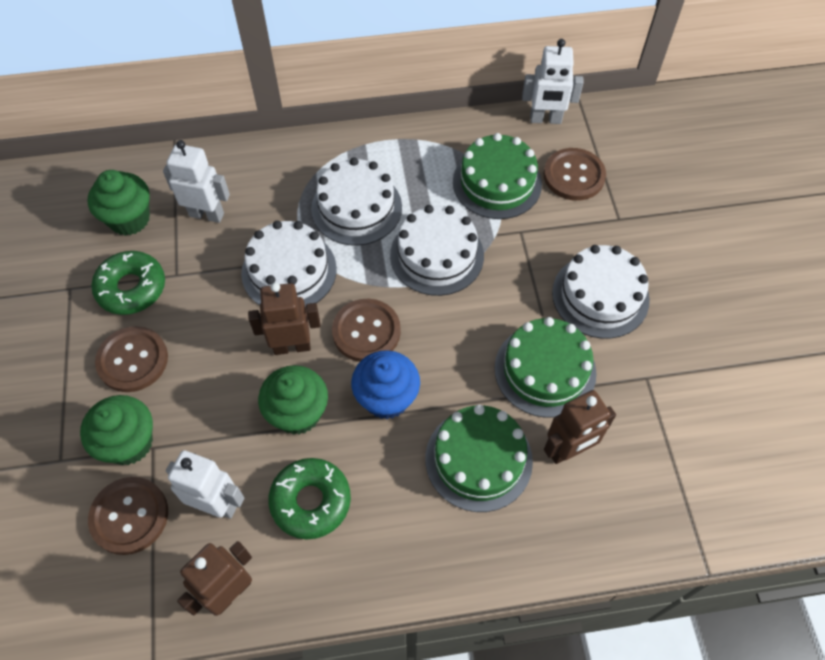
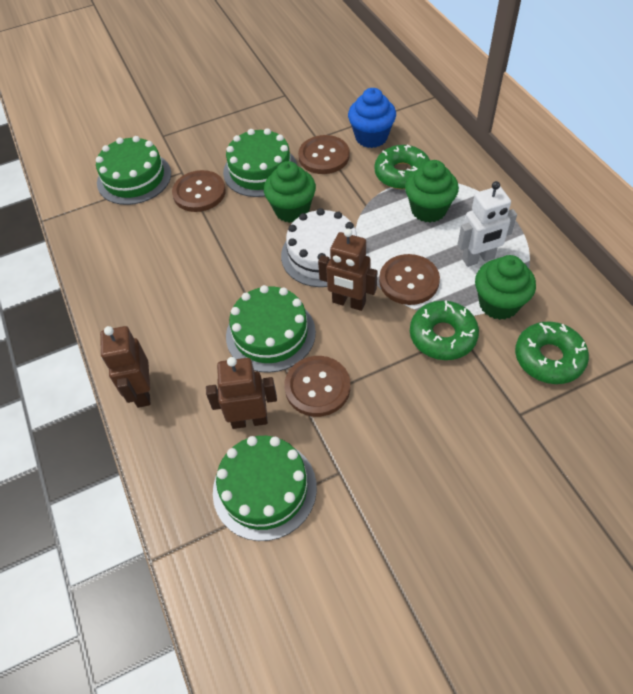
green cake: 3 -> 4
green donut: 2 -> 3
white cake: 4 -> 1
white robot: 3 -> 1

